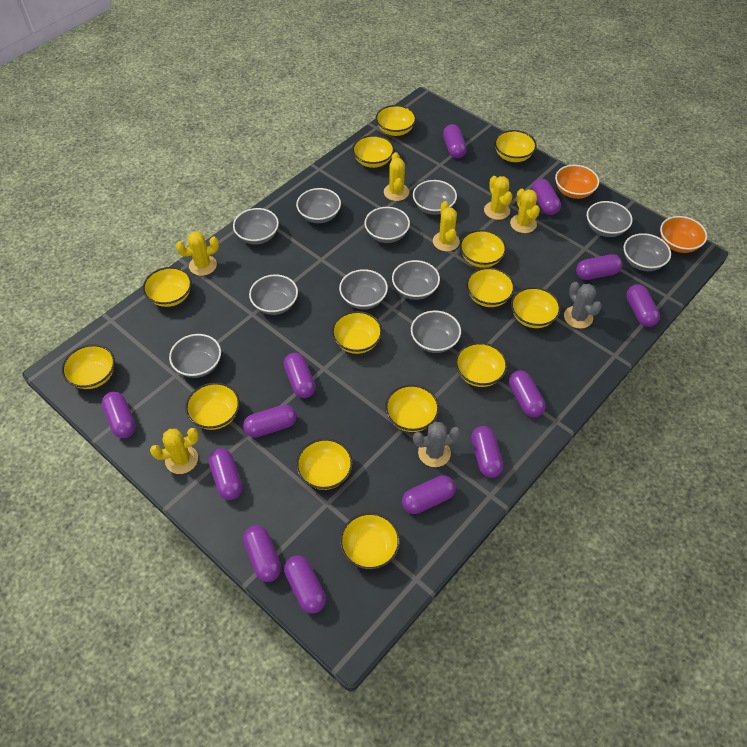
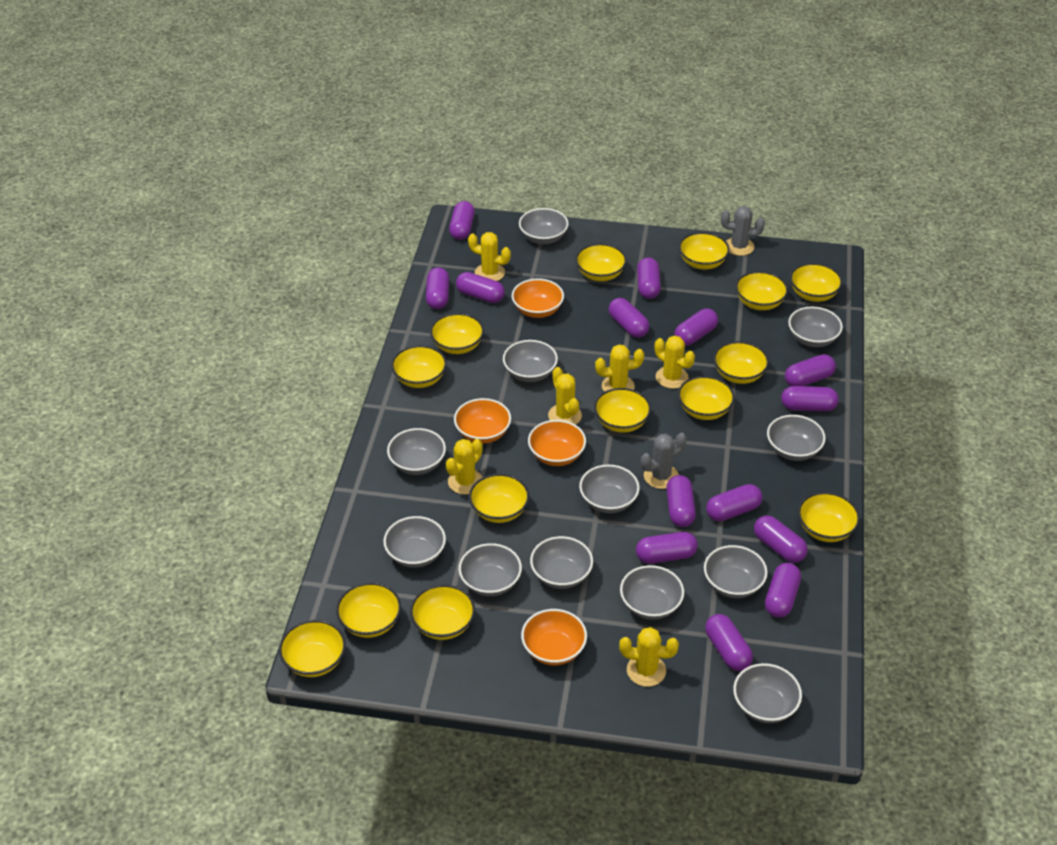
grey bowl: 11 -> 12
orange bowl: 2 -> 4
purple capsule: 13 -> 14

